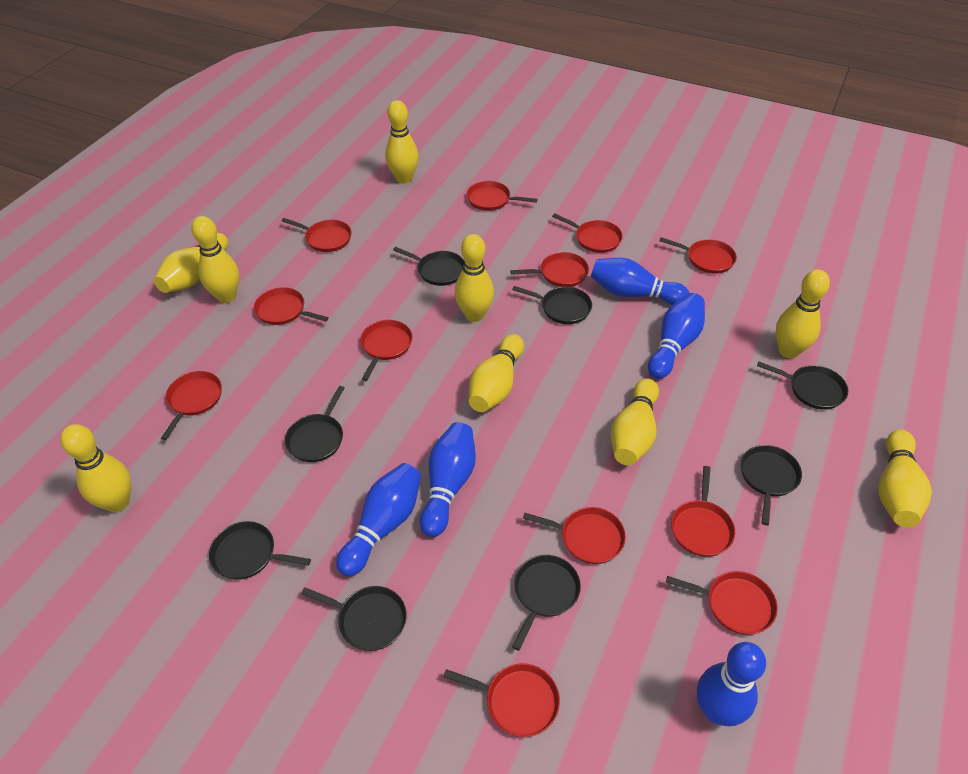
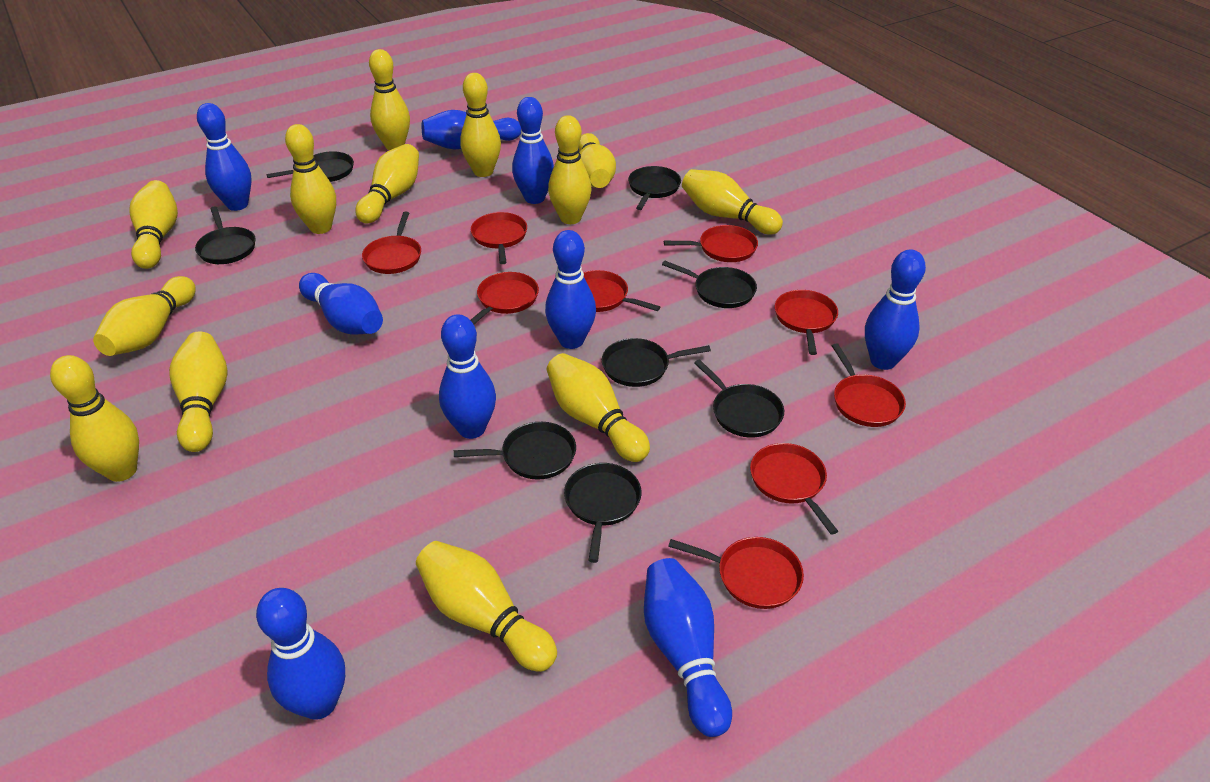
blue bowling pin: 5 -> 9
red pan: 12 -> 9
yellow bowling pin: 9 -> 13

